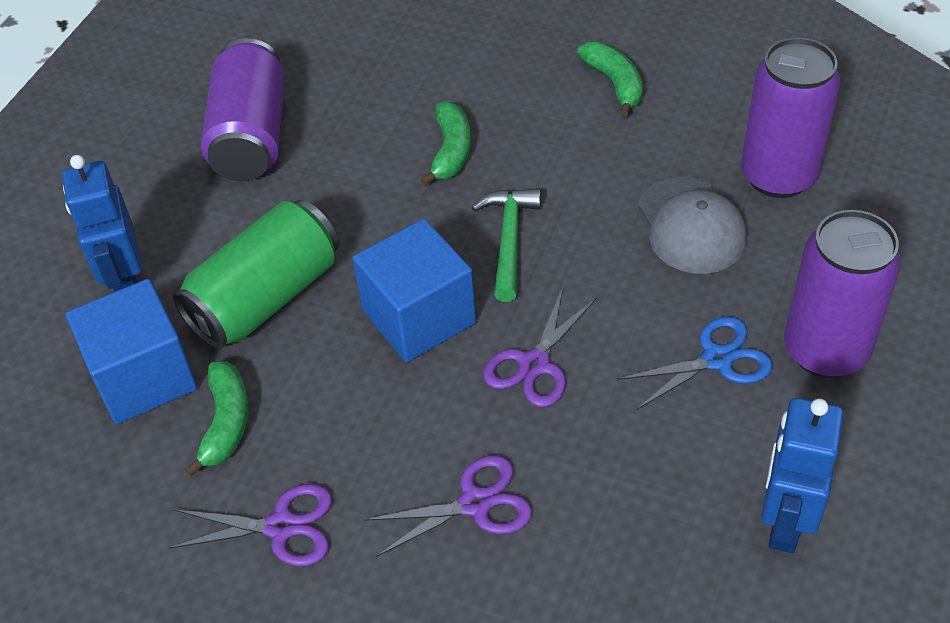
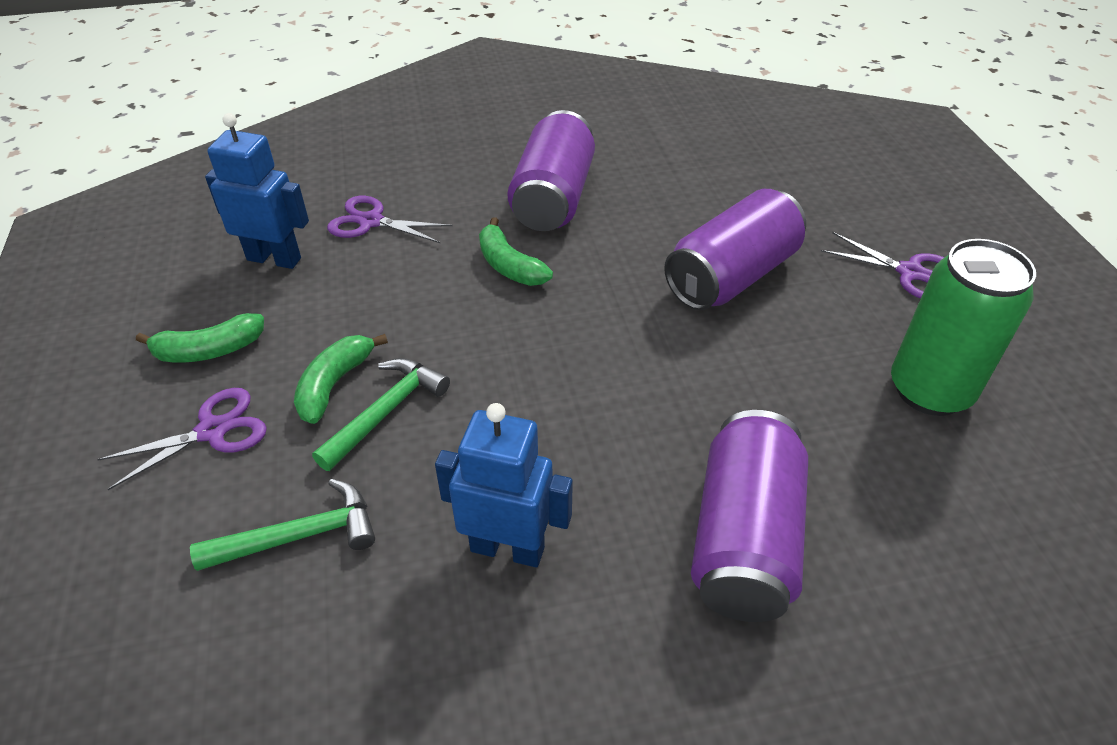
blue cube: 2 -> 0
blue scissors: 1 -> 0
green hammer: 1 -> 2
grey cap: 1 -> 0

